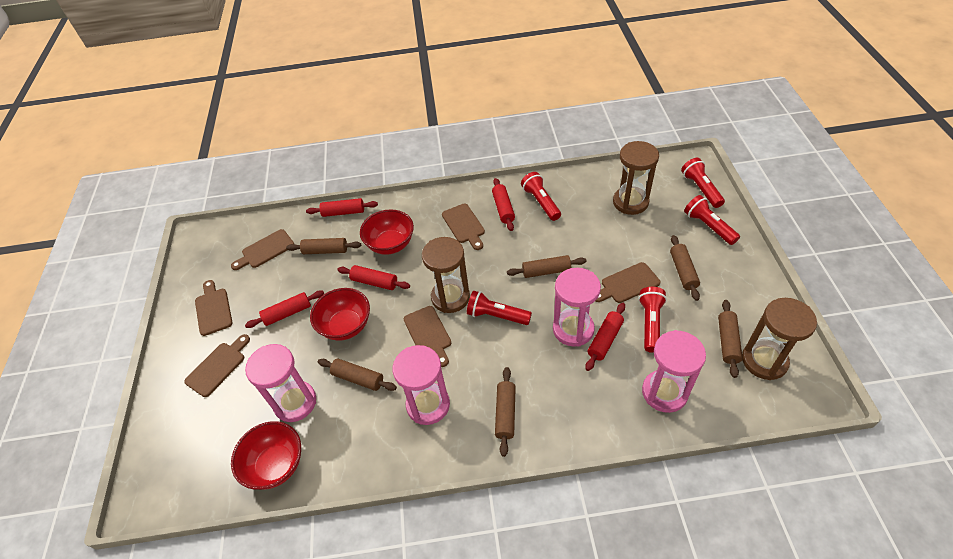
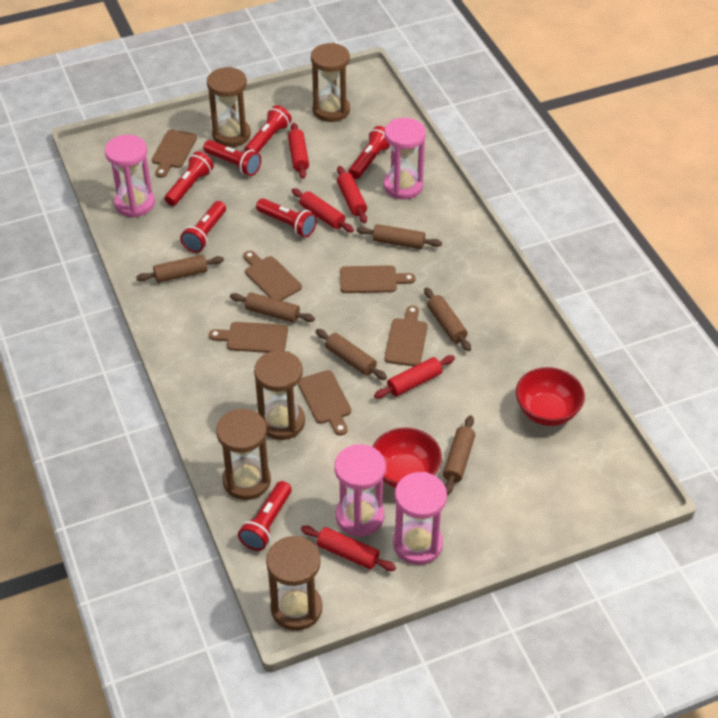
brown hourglass: 3 -> 5
red bowl: 3 -> 2
red flashlight: 5 -> 7

